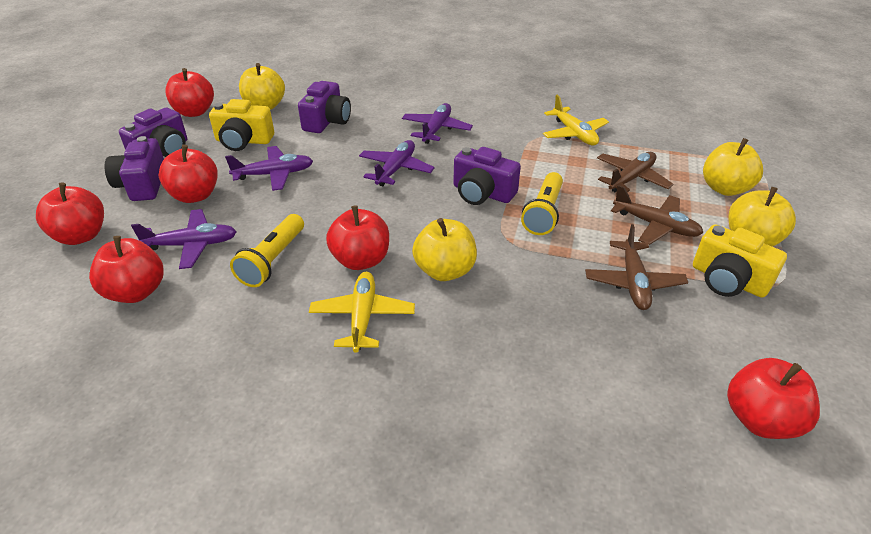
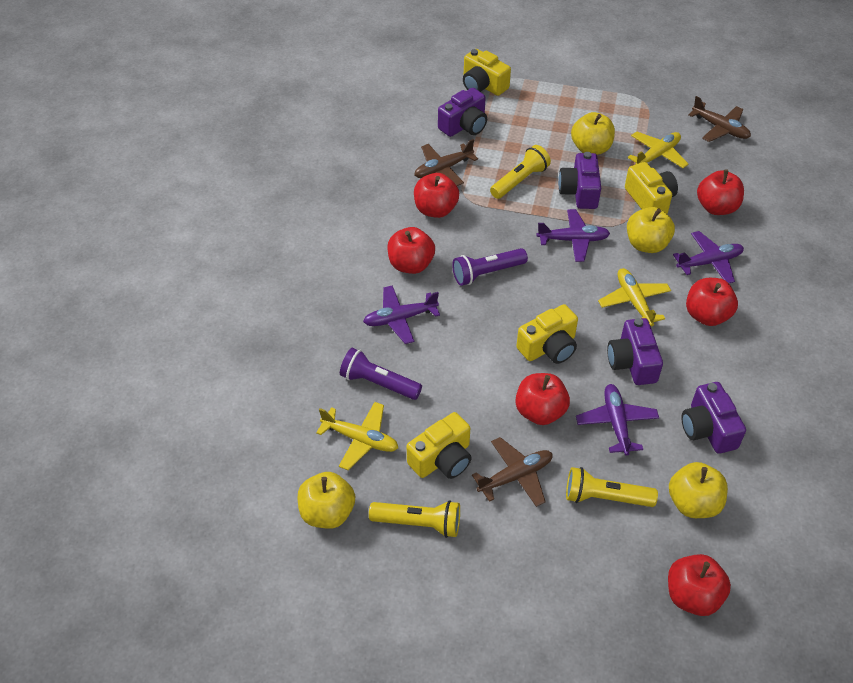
purple flashlight: 0 -> 2
yellow camera: 2 -> 4
yellow flashlight: 2 -> 3
yellow plane: 2 -> 3

